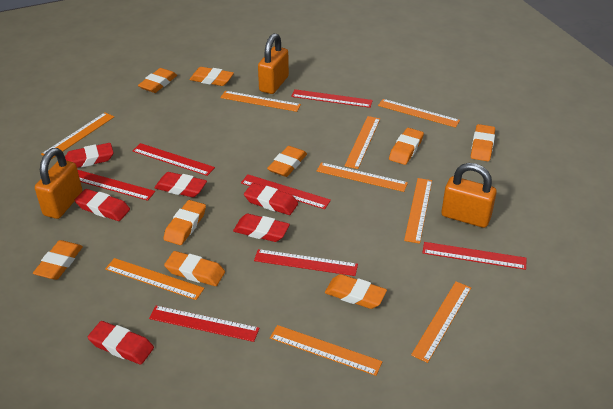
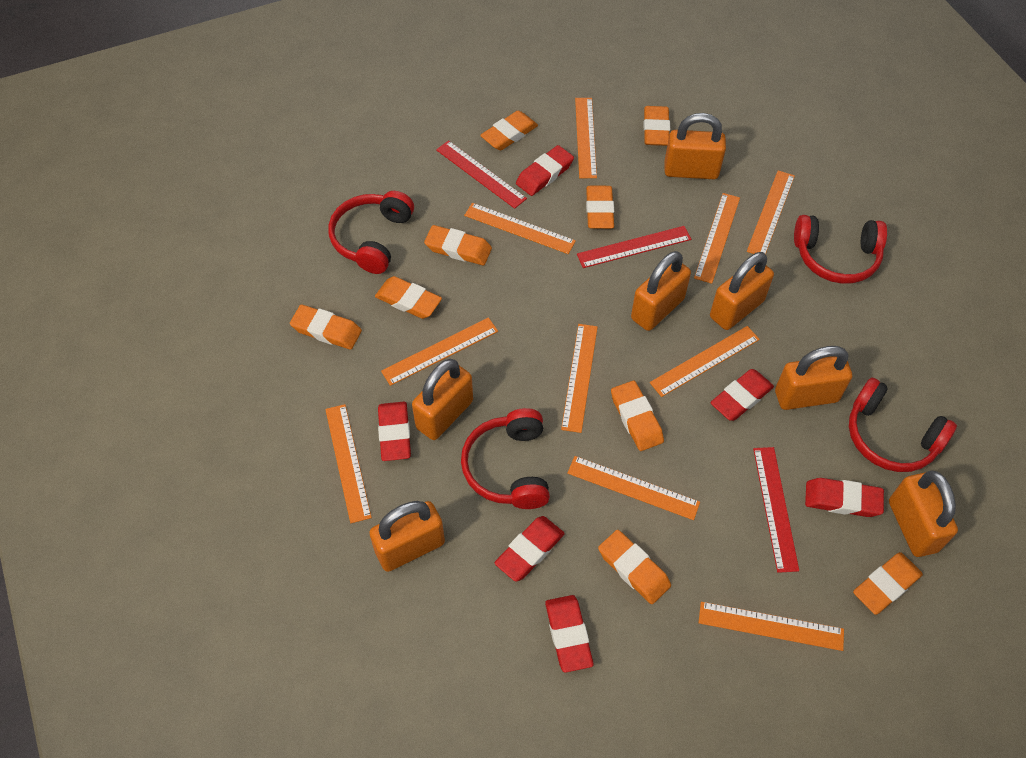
orange padlock: 3 -> 7
orange ruler: 9 -> 10
red headphones: 0 -> 4
red ruler: 7 -> 3

